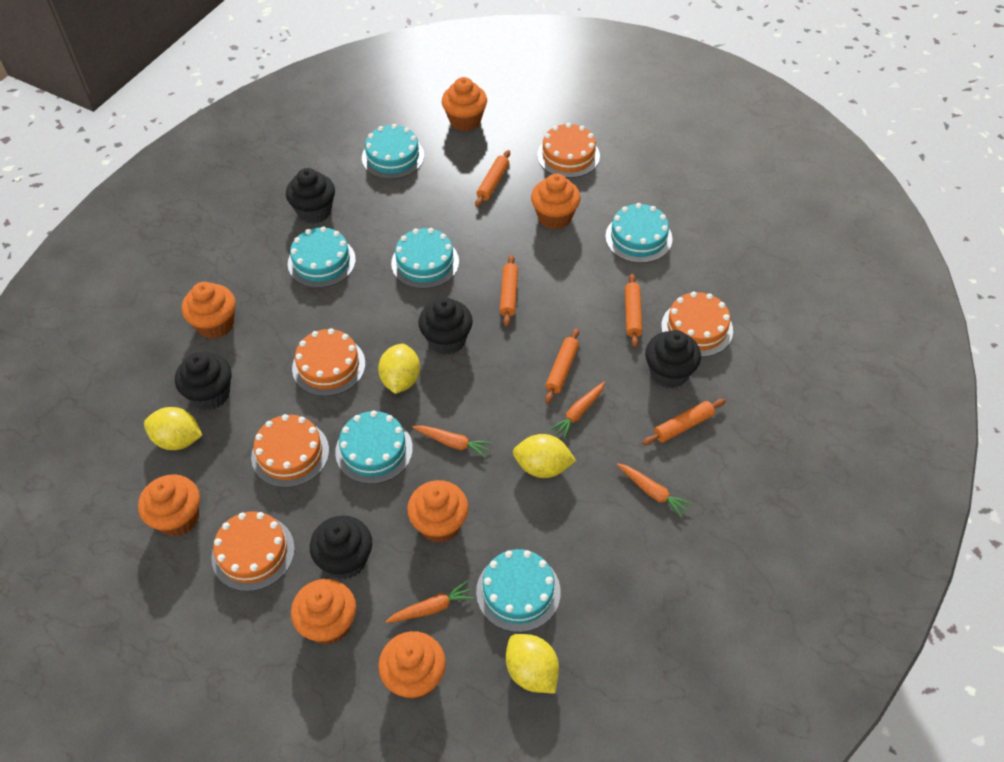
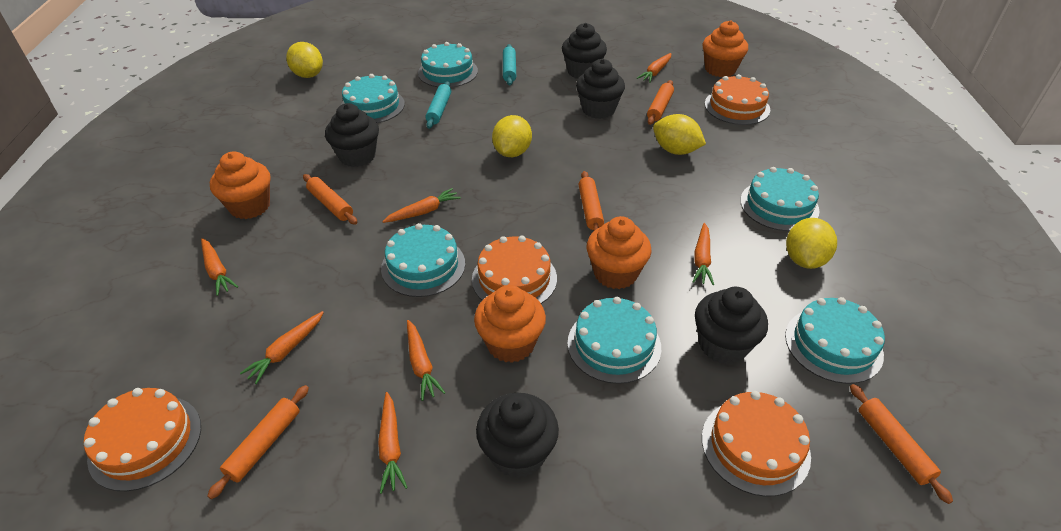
orange cake: 5 -> 4
orange carrot: 4 -> 7
orange cupcake: 7 -> 4
turquoise rolling pin: 0 -> 2

